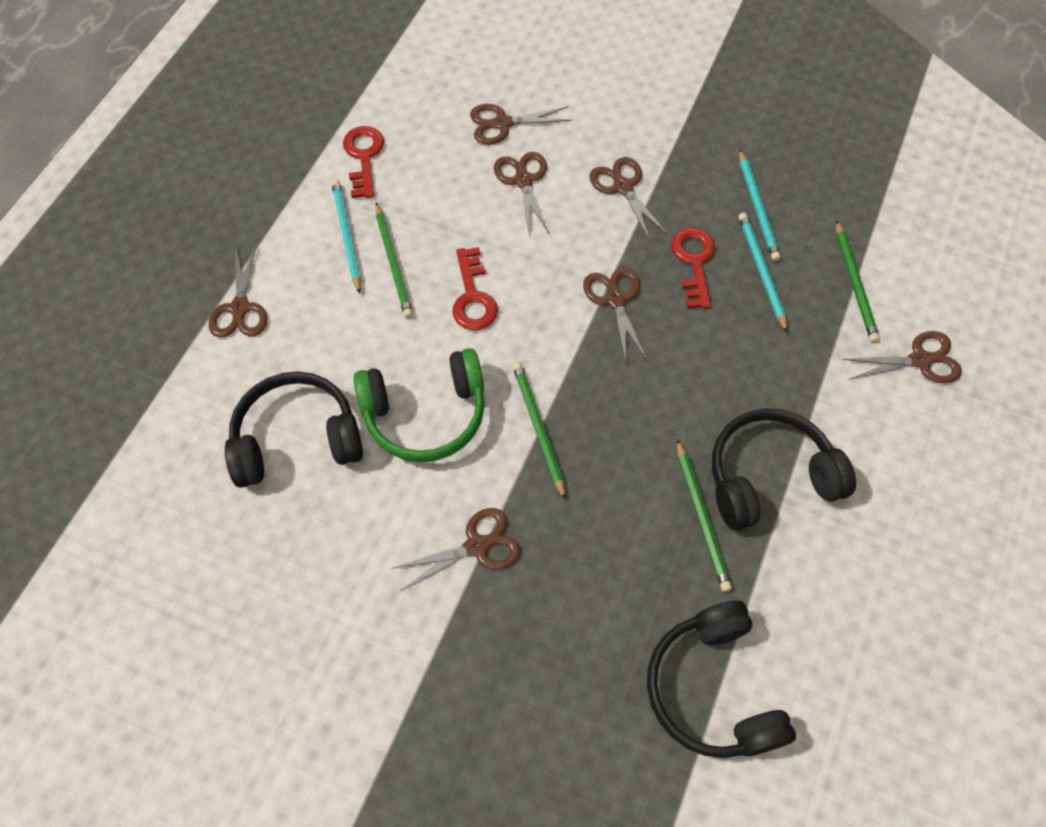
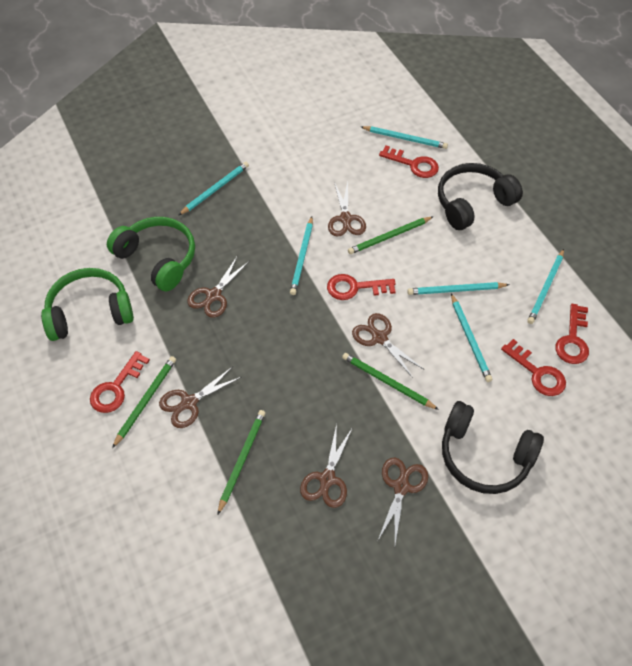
black headphones: 3 -> 2
brown scissors: 7 -> 6
green headphones: 1 -> 2
red key: 3 -> 5
turquoise pencil: 3 -> 6

